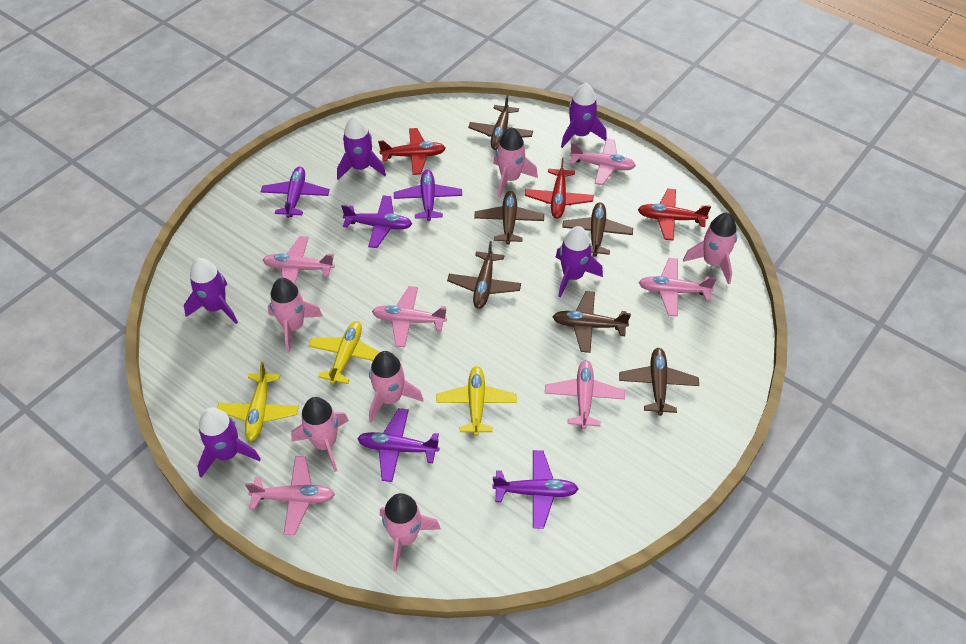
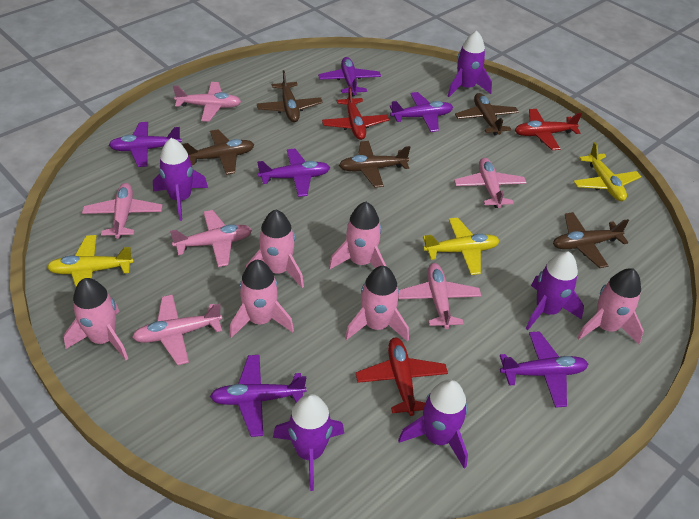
brown plane: 6 -> 5
purple plane: 5 -> 6

